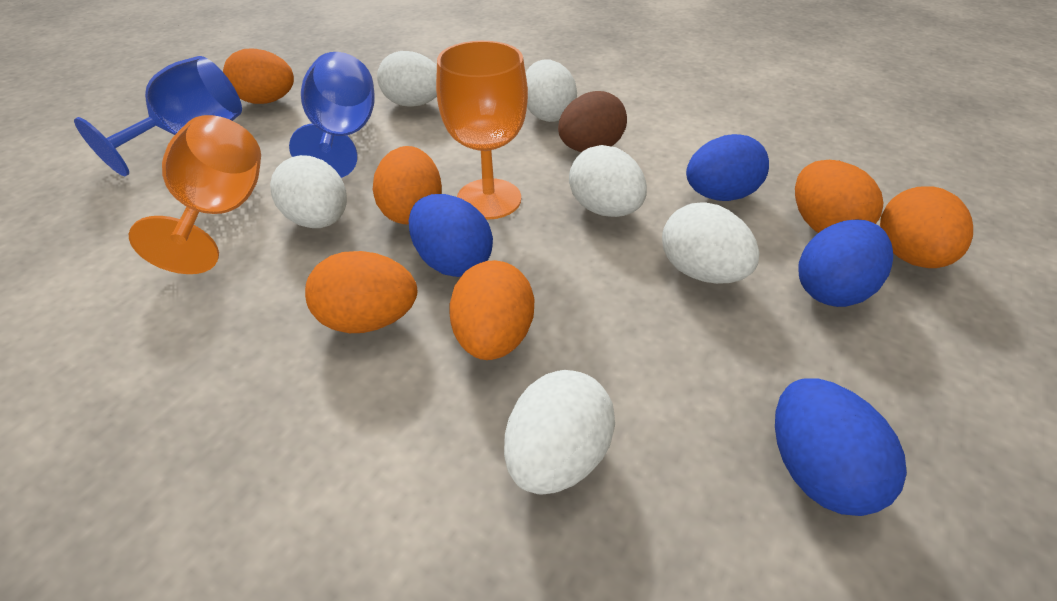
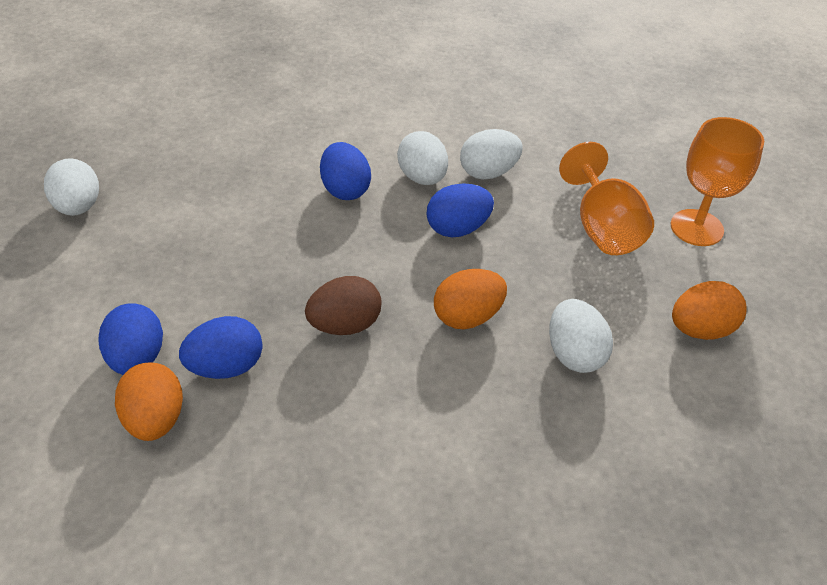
blue goblet: 2 -> 0
orange egg: 6 -> 3
white egg: 6 -> 4

